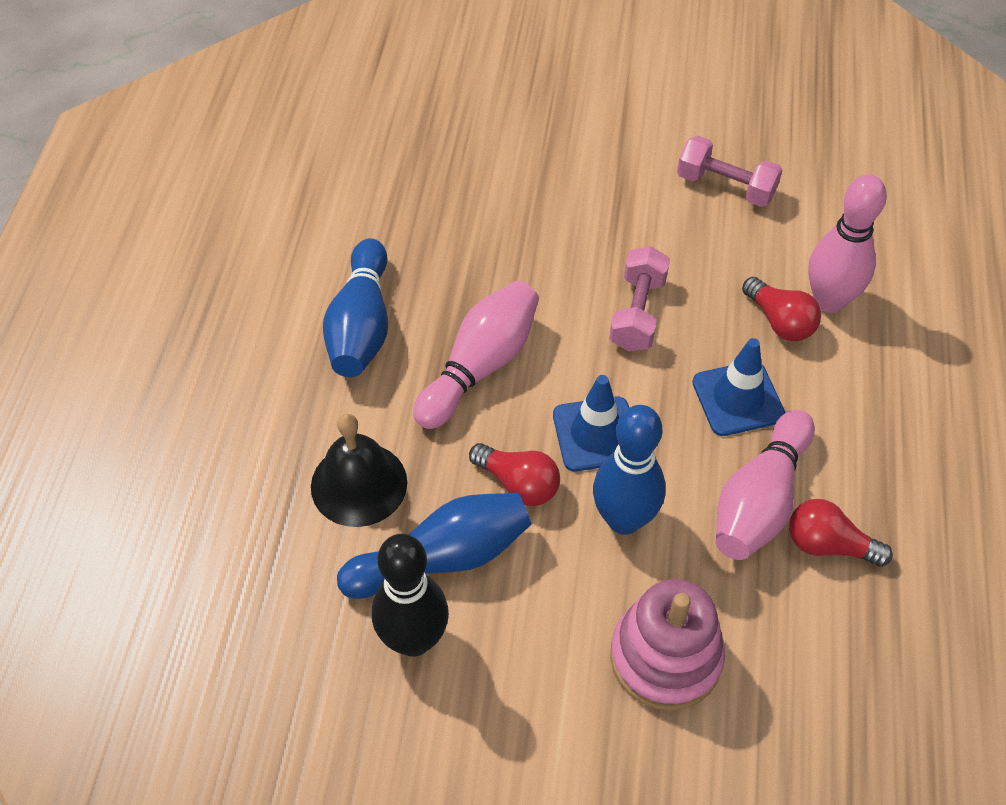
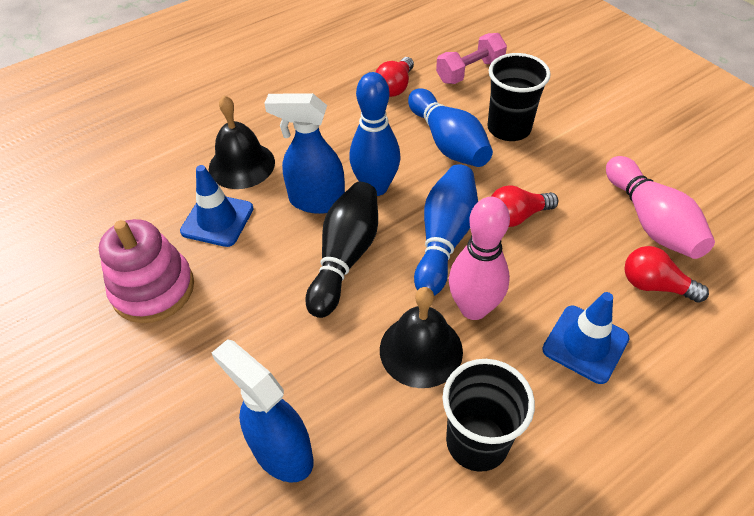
black bell: 1 -> 2
black cup: 0 -> 2
blue spray bottle: 0 -> 2
pink bowling pin: 3 -> 2
pink dumbbell: 2 -> 1

